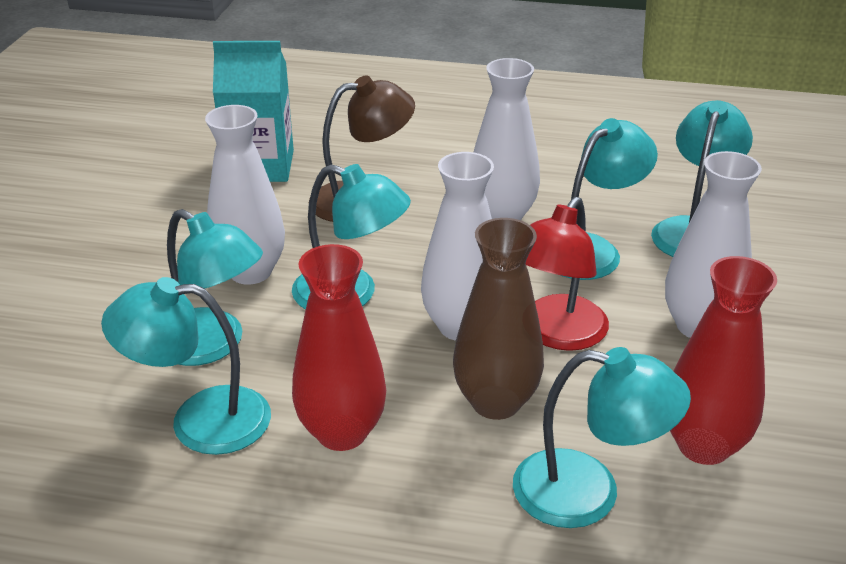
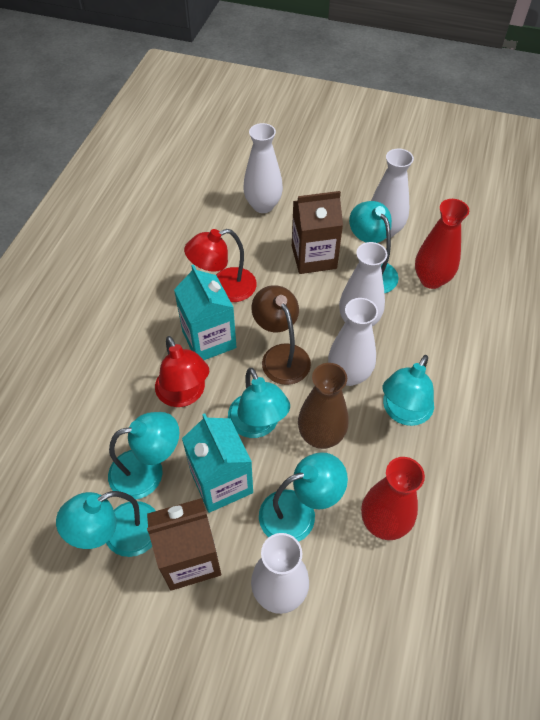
brown carton: 0 -> 2
red lamp: 1 -> 2
turquoise carton: 1 -> 2
white vase: 4 -> 5

